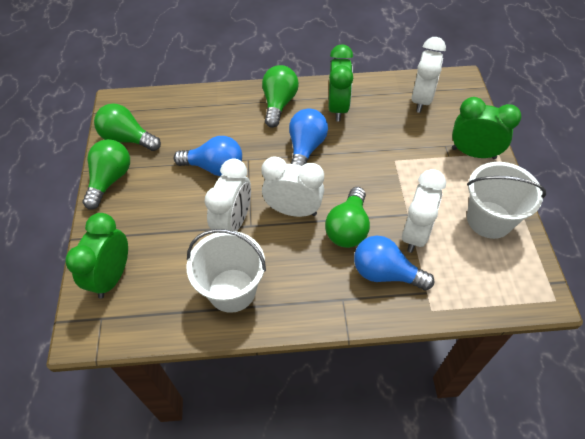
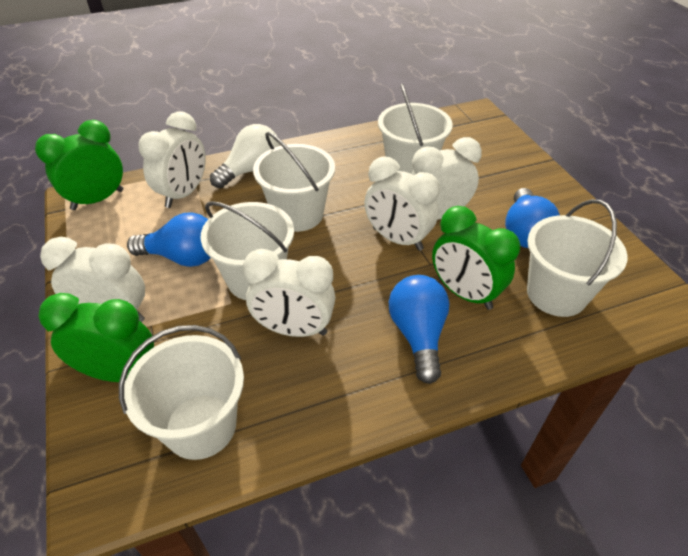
green light bulb: 4 -> 0
white bucket: 2 -> 5
white clock: 4 -> 5
white light bulb: 0 -> 1

